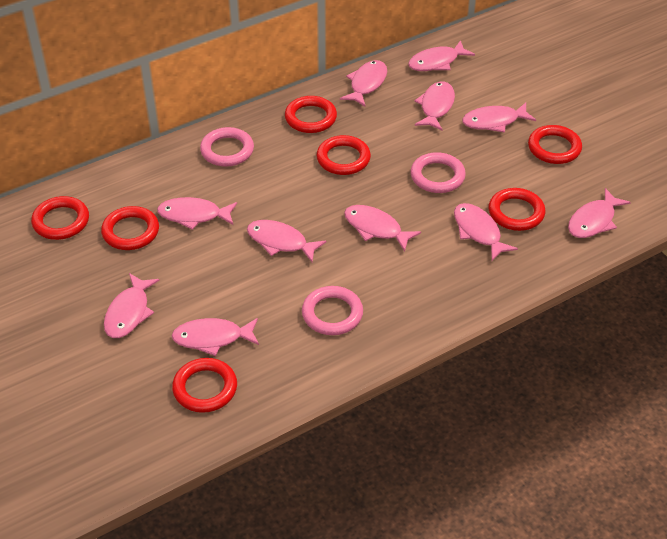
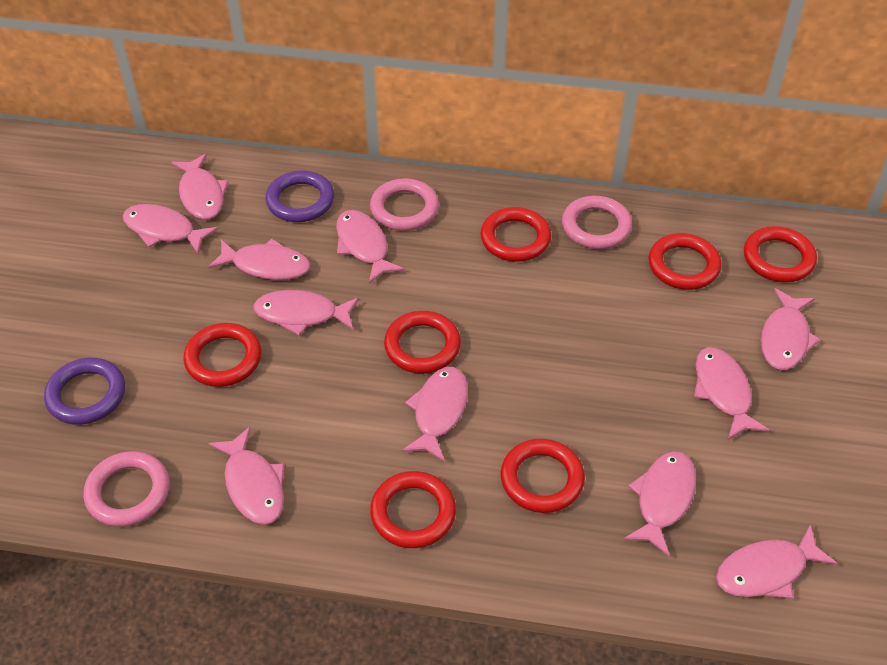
purple ring: 0 -> 2

